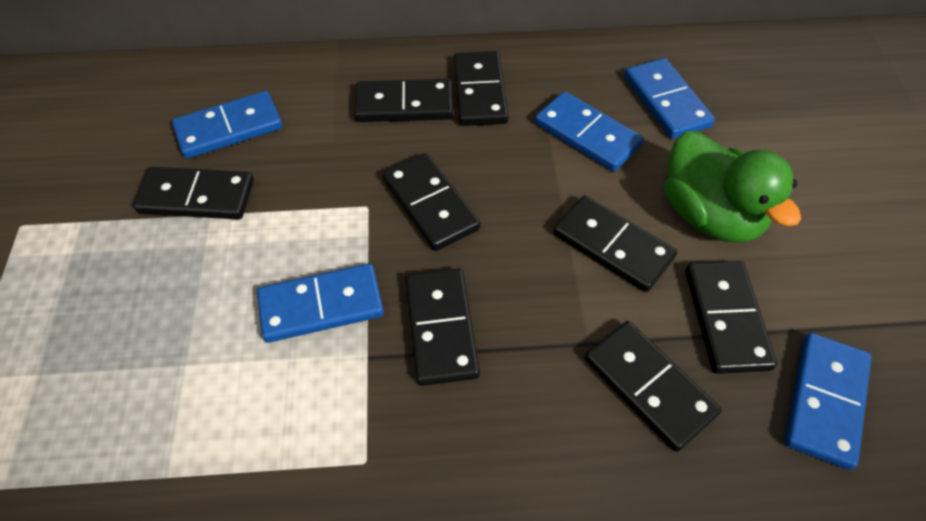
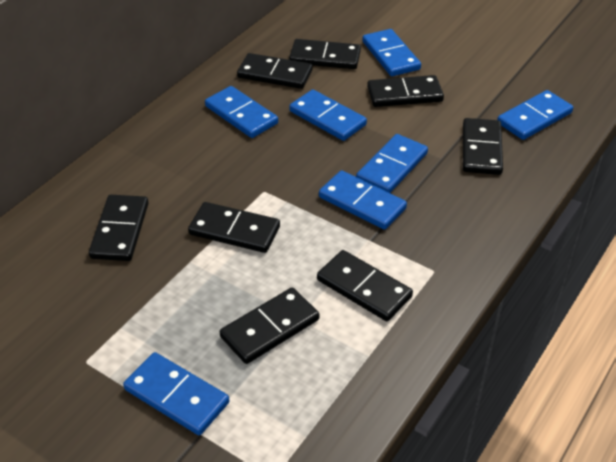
blue domino: 5 -> 7
green duck: 1 -> 0

